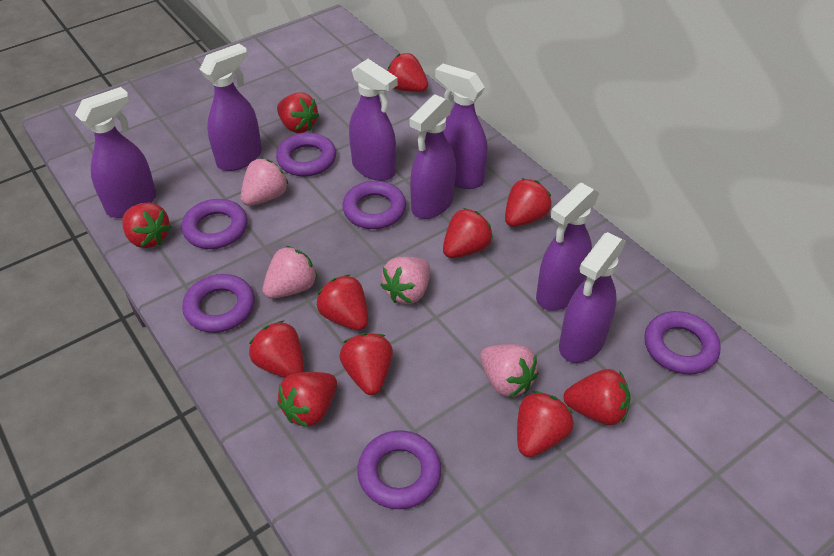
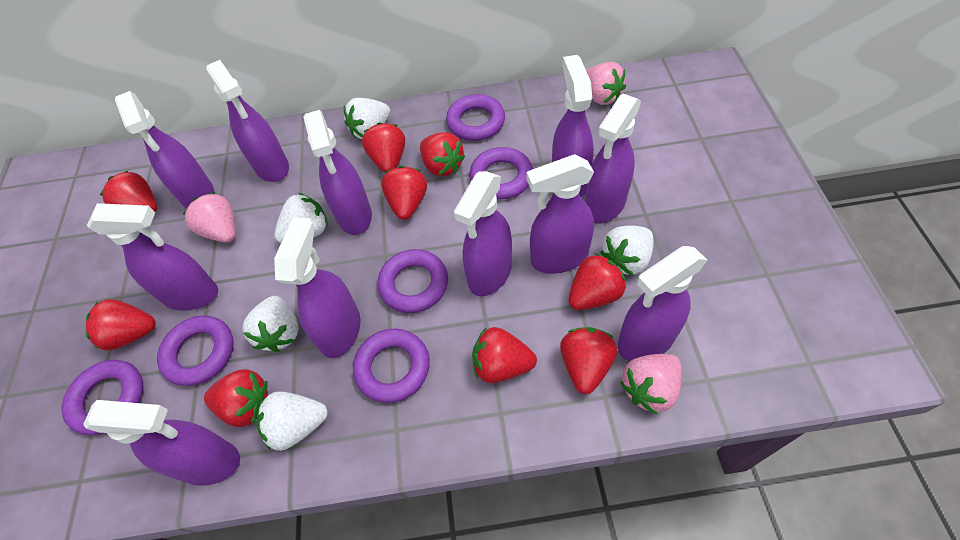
pink strawberry: 4 -> 3
purple spray bottle: 7 -> 11
red strawberry: 11 -> 9
white strawberry: 0 -> 5

